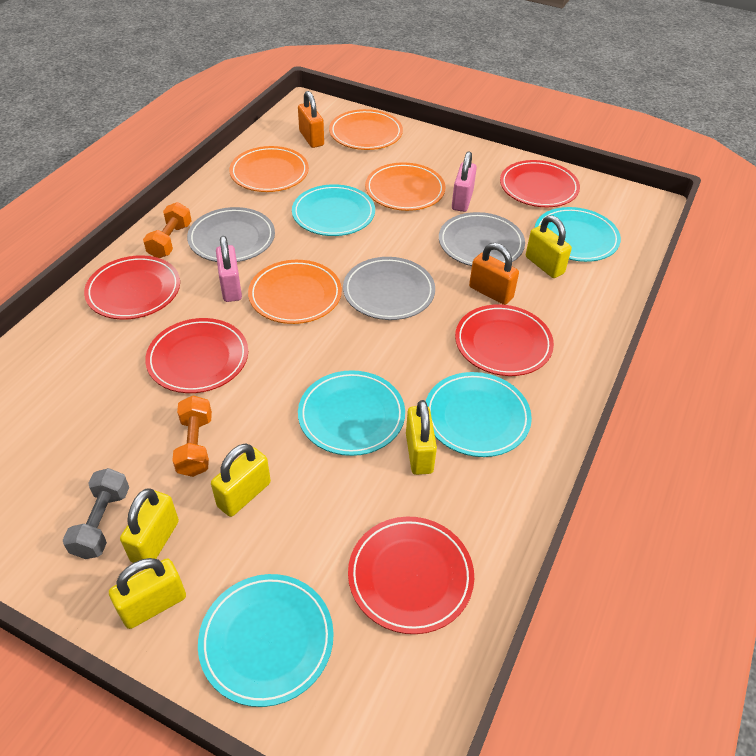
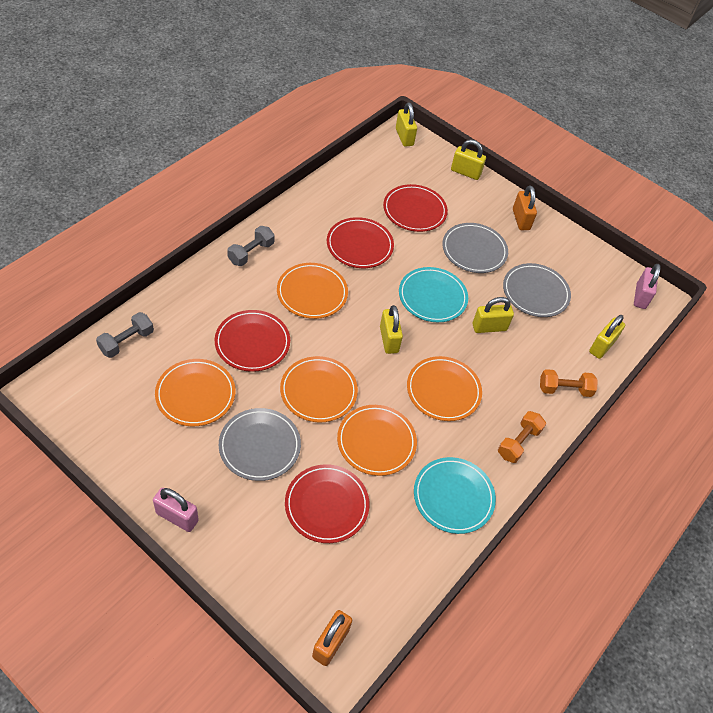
grey dumbbell: 1 -> 2
orange plate: 4 -> 5
red plate: 5 -> 4
turquoise plate: 5 -> 2

